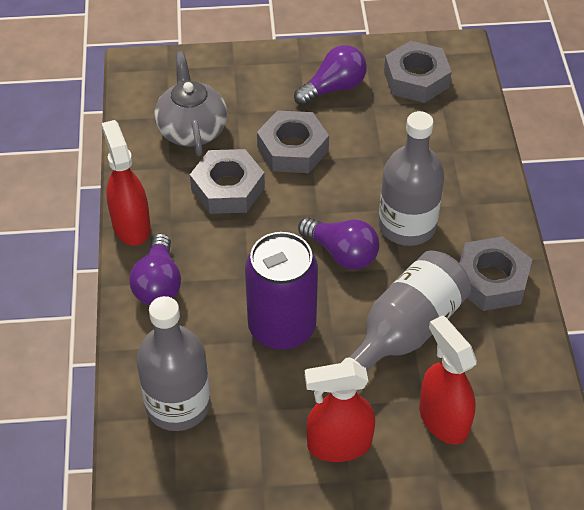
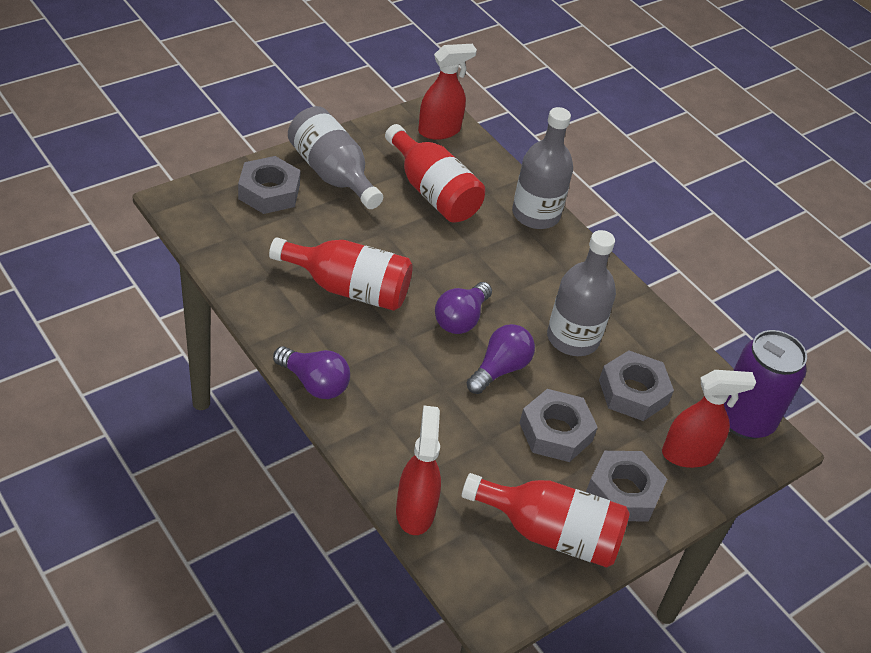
grey teapot: 1 -> 0
red bottle: 0 -> 3

